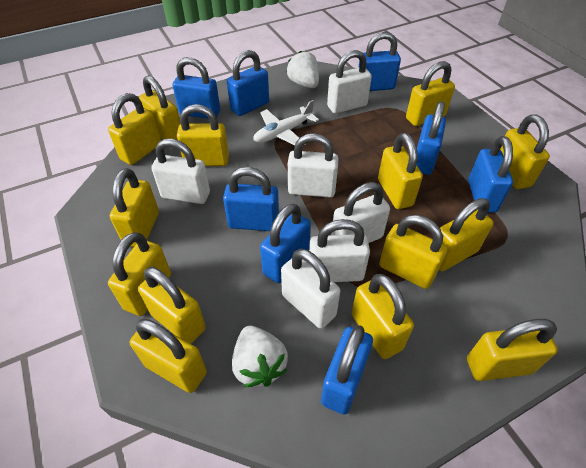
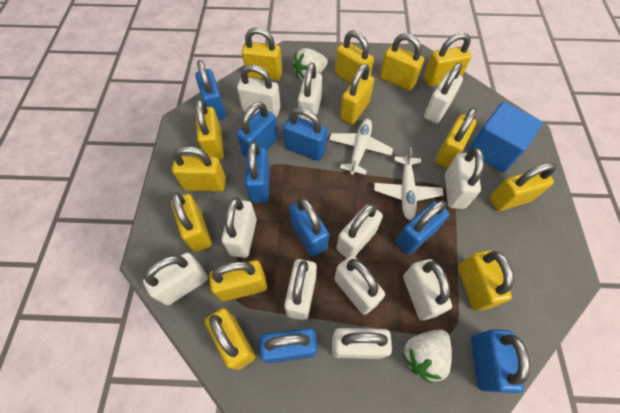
blue cube: 0 -> 1
white padlock: 6 -> 11
white plane: 1 -> 2
yellow padlock: 14 -> 13

